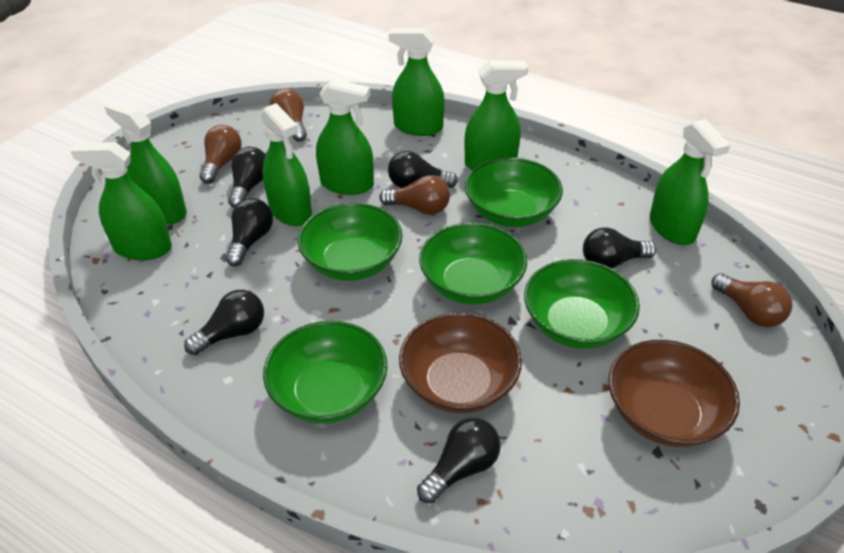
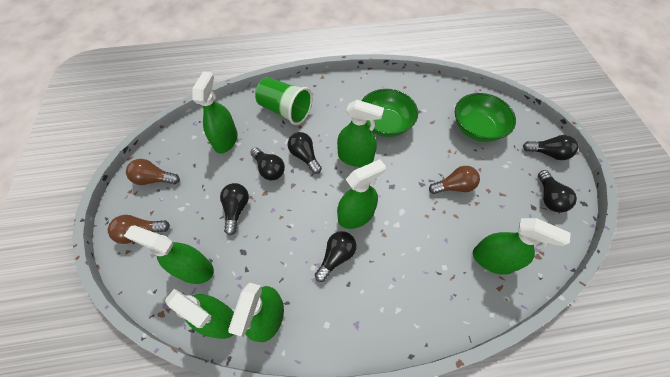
brown bowl: 2 -> 0
brown light bulb: 4 -> 3
green bowl: 5 -> 2
green cup: 0 -> 1

